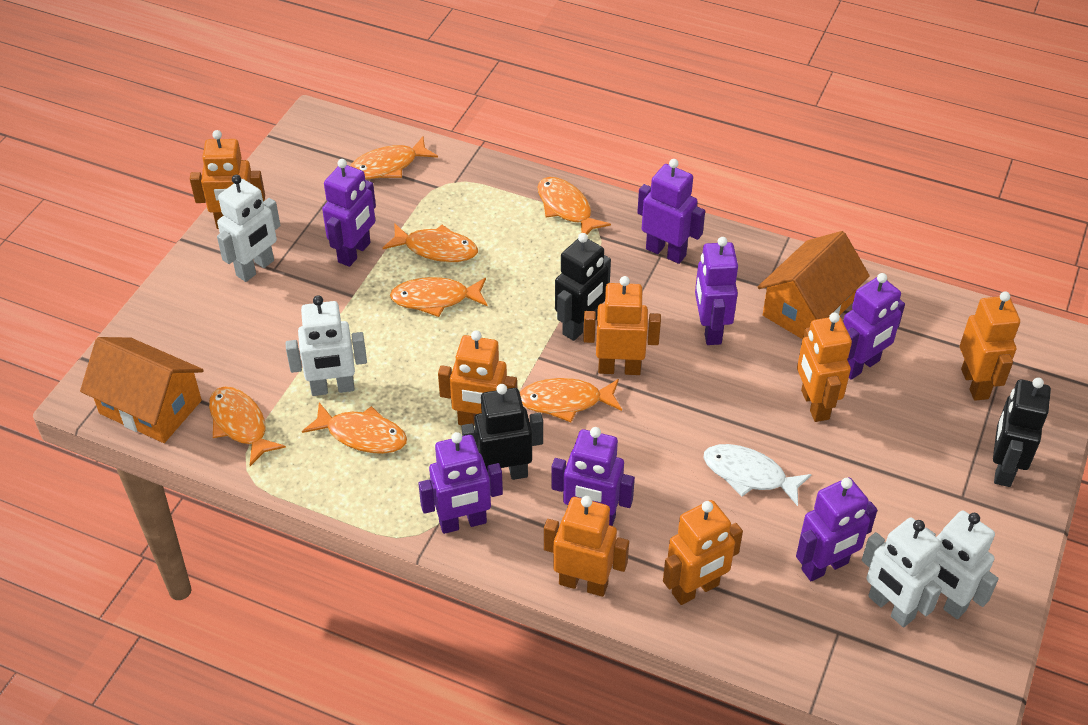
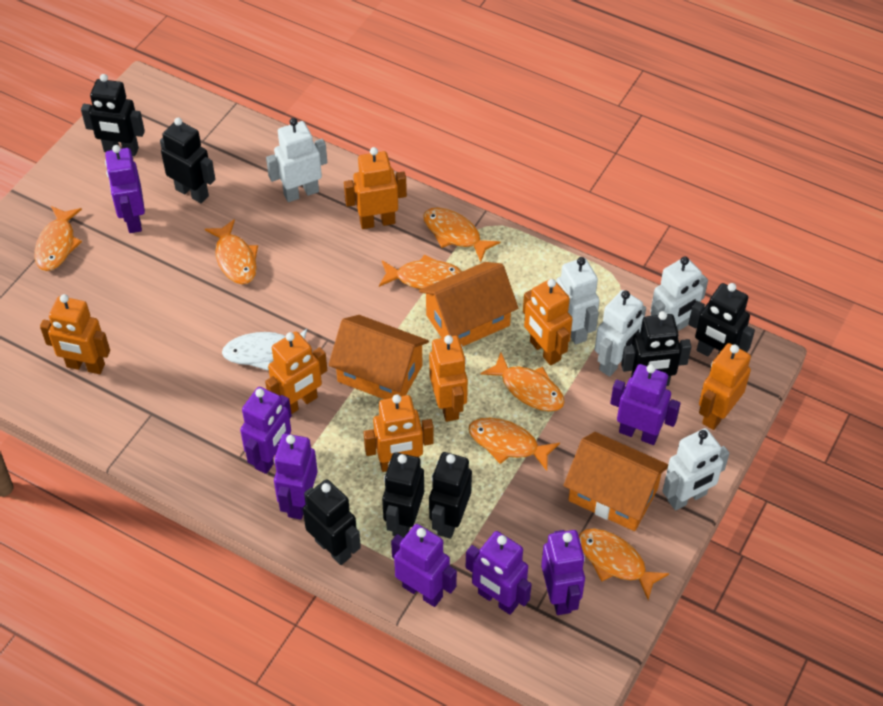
black robot: 3 -> 7
orange house: 2 -> 3
white robot: 4 -> 5

